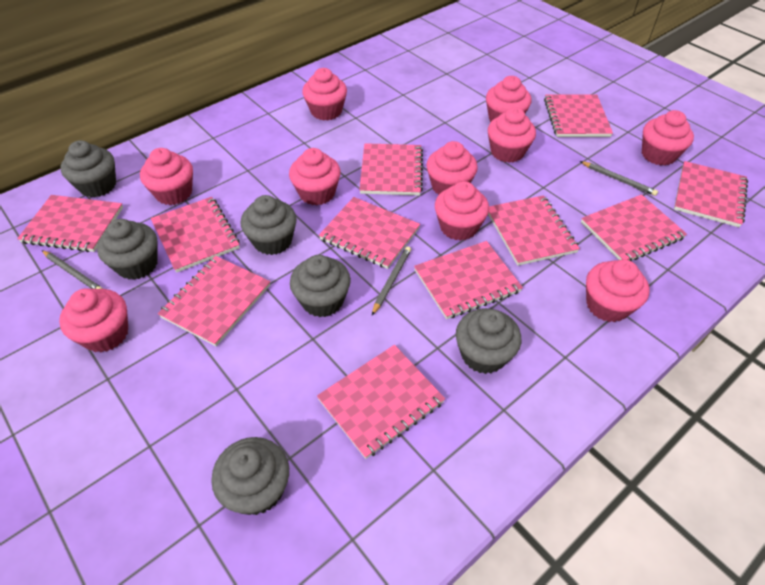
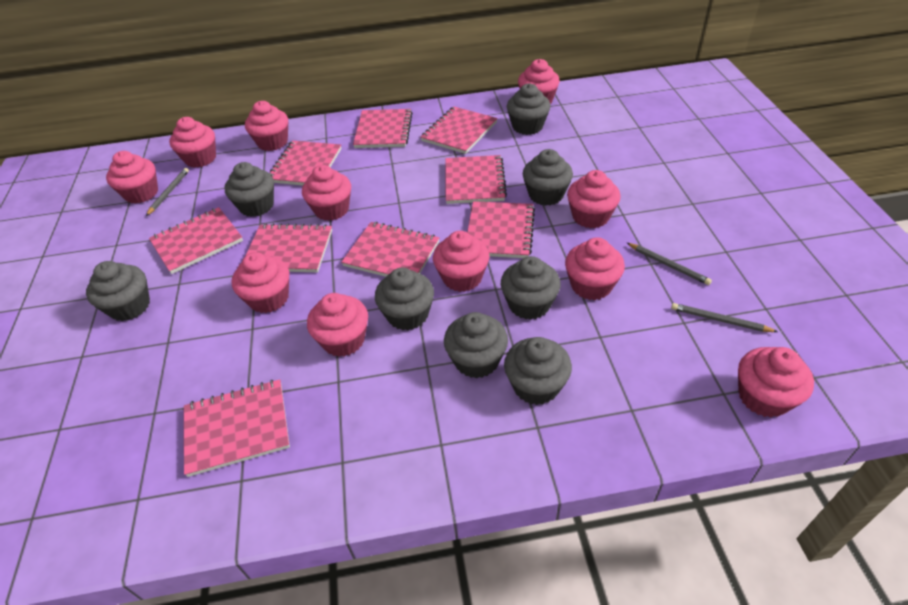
grey cupcake: 6 -> 8
pink cupcake: 10 -> 11
pink notebook: 11 -> 9

